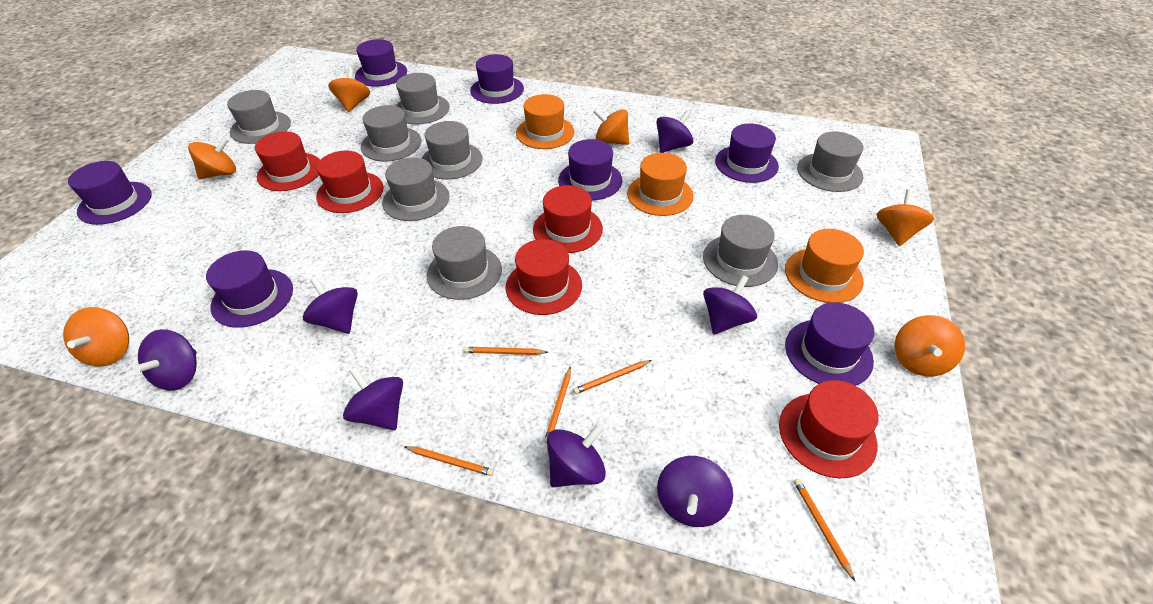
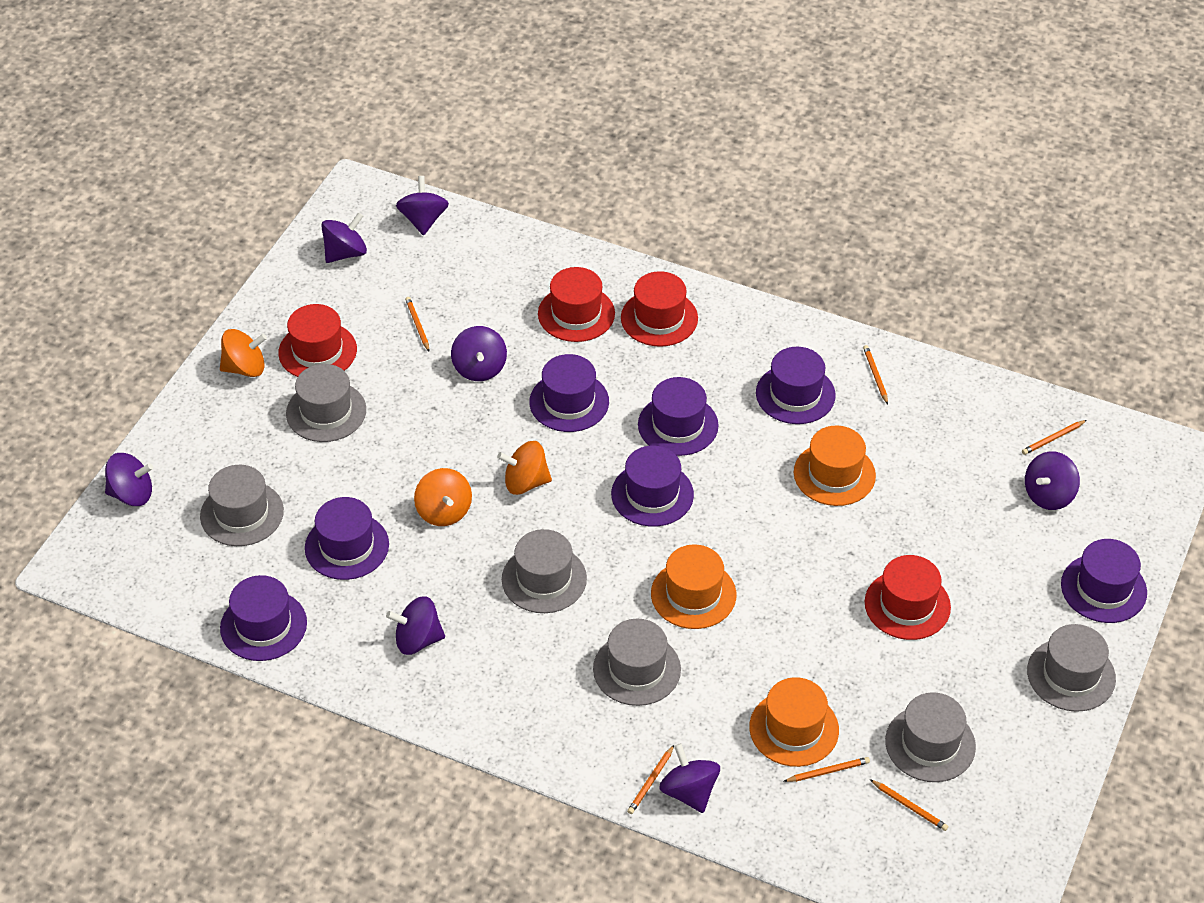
grey hat: 8 -> 6
orange pencil: 5 -> 6
orange spinning top: 6 -> 3
red hat: 5 -> 4

